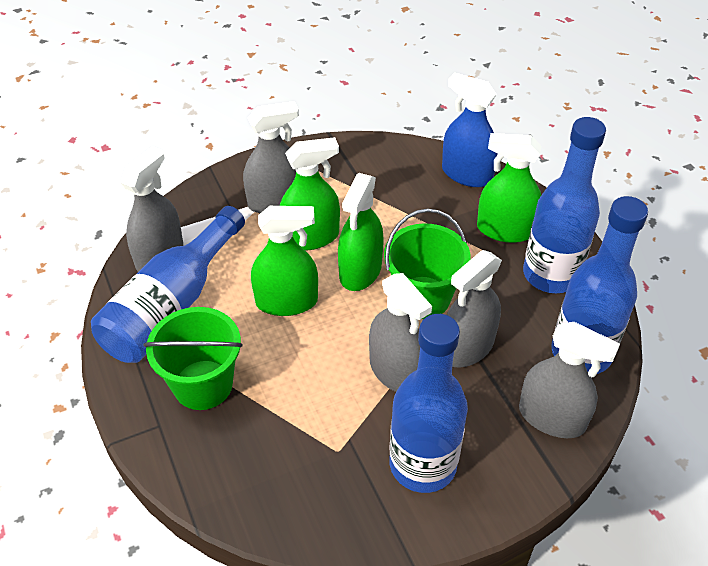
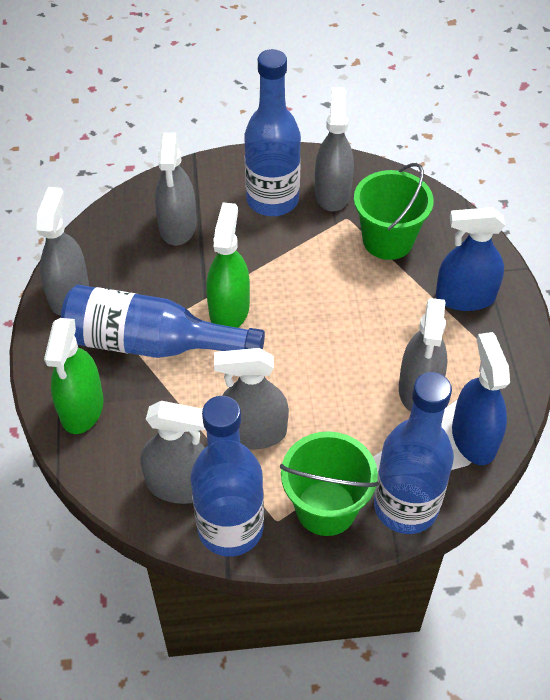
blue spray bottle: 1 -> 2
green spray bottle: 4 -> 2
grey spray bottle: 5 -> 6

